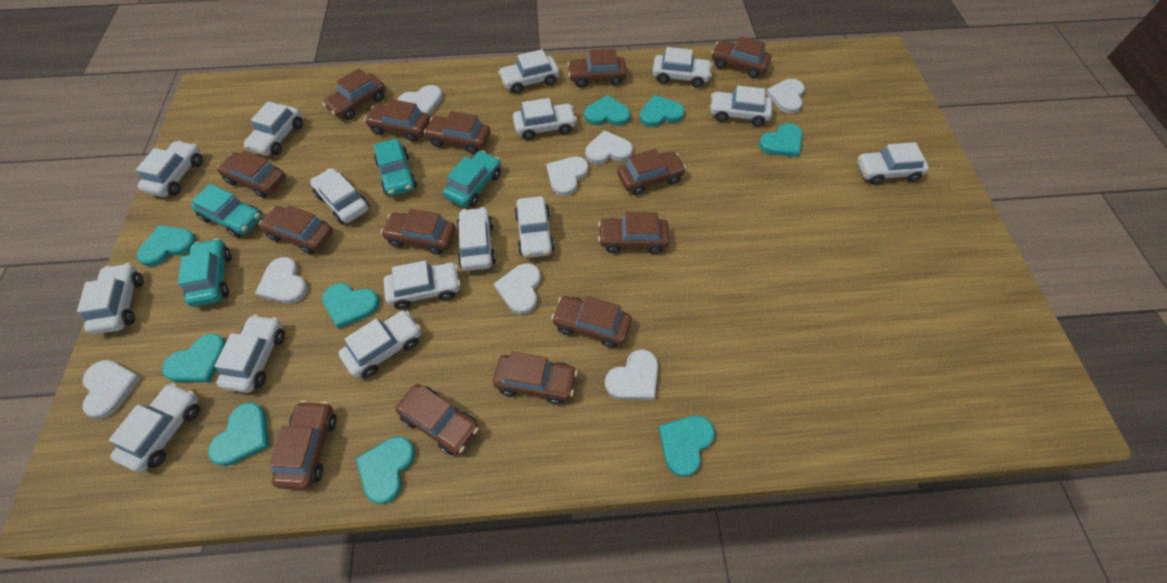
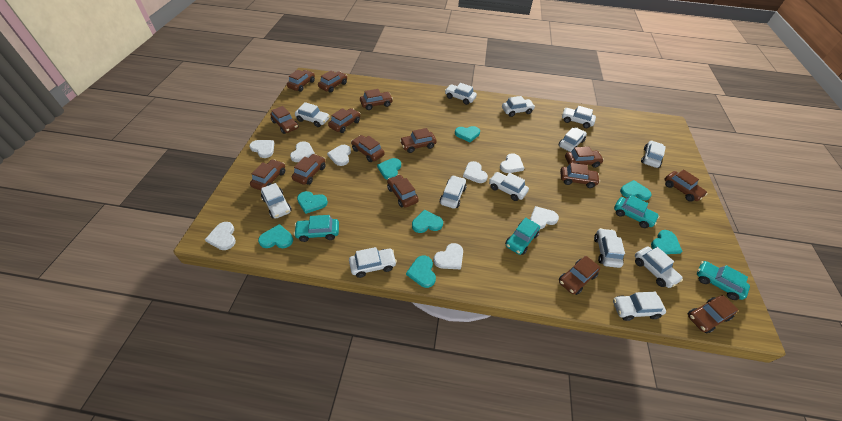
brown car: 14 -> 15
turquoise heart: 9 -> 8
white car: 15 -> 13

